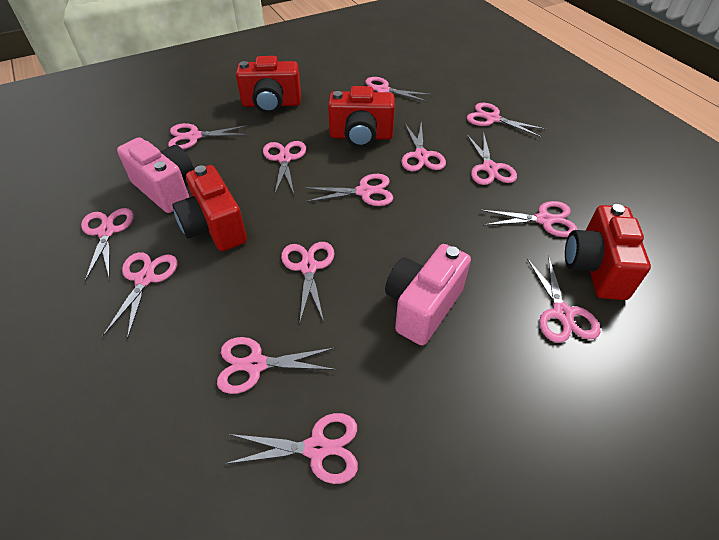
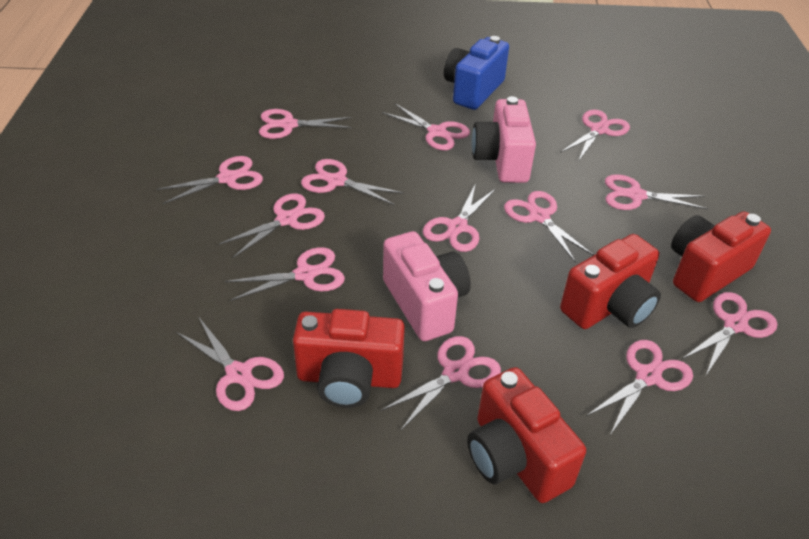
blue camera: 0 -> 1

